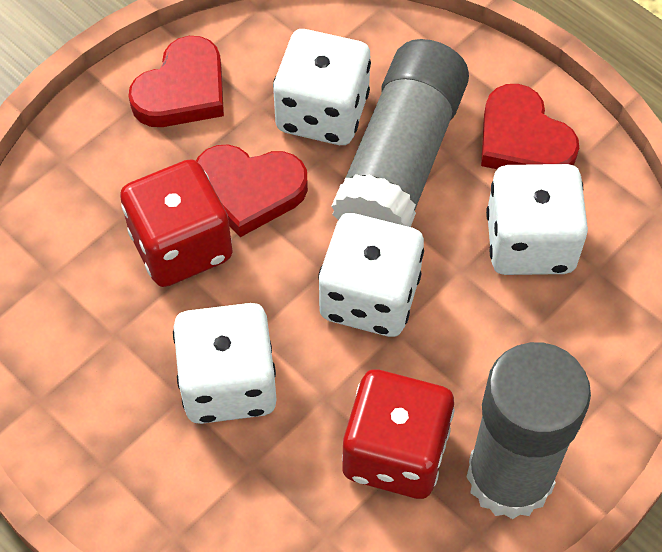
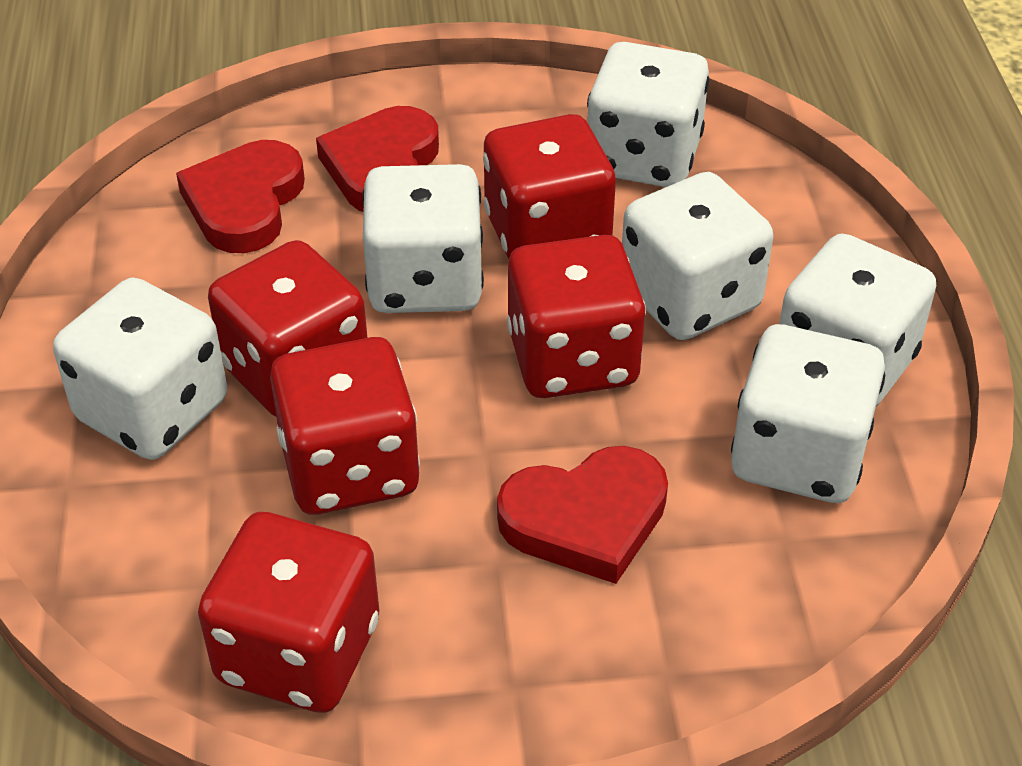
grey glue stick: 2 -> 0
red dice: 2 -> 5
white dice: 4 -> 6

